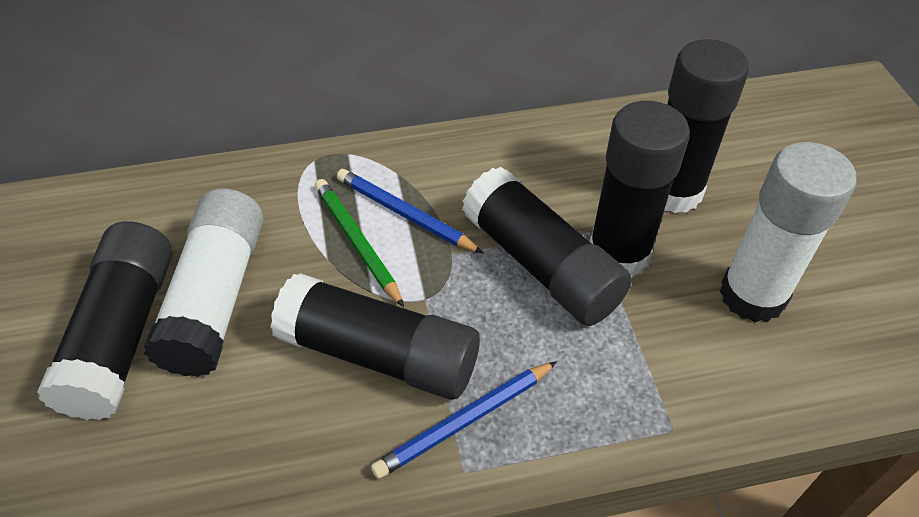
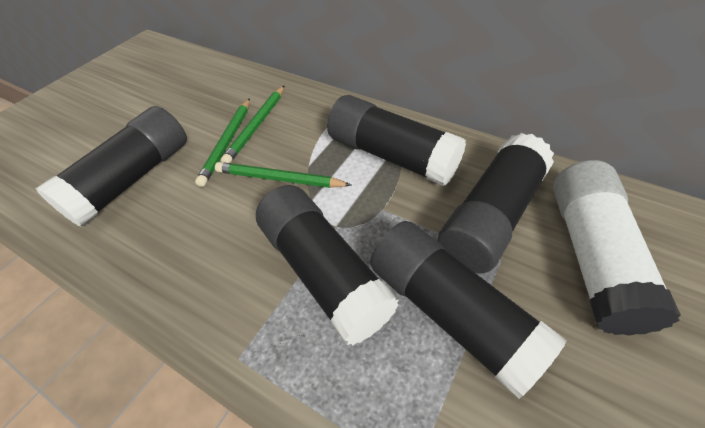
blue pencil: 2 -> 0
green pencil: 1 -> 3
white glue stick: 2 -> 1

